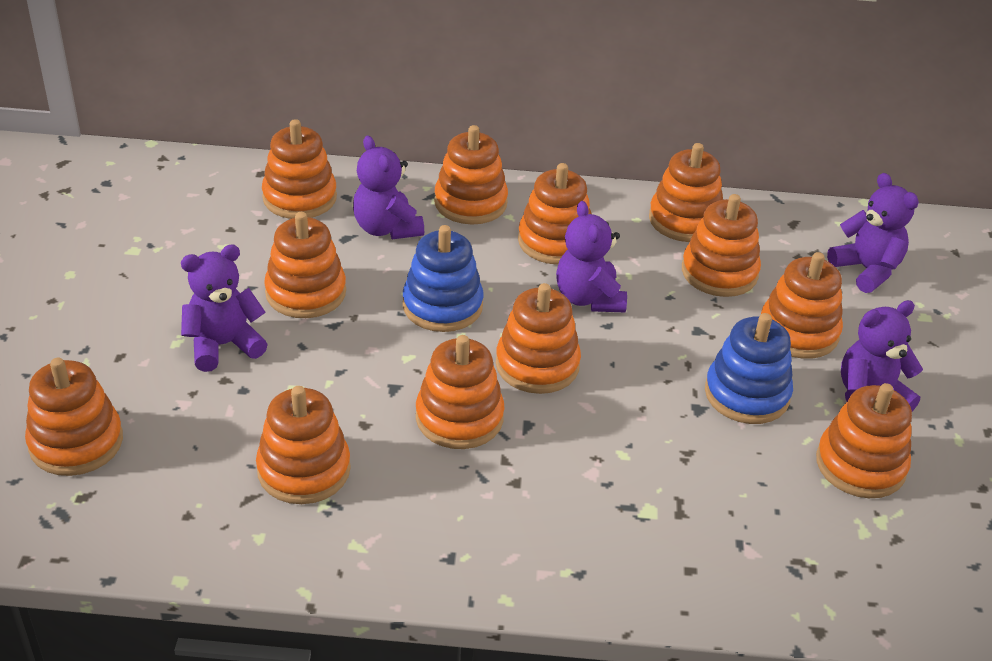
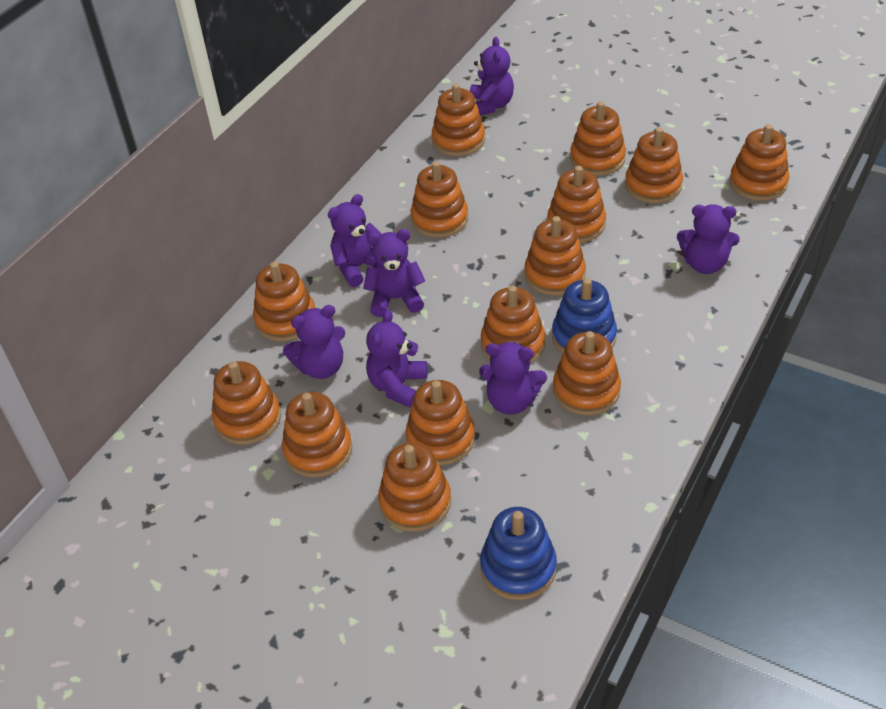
orange stacking toy: 12 -> 14
purple teddy bear: 5 -> 7

